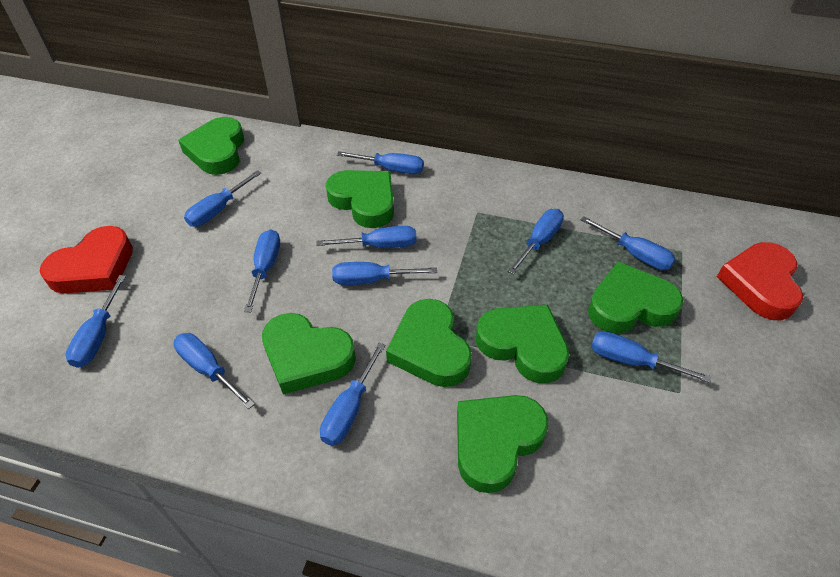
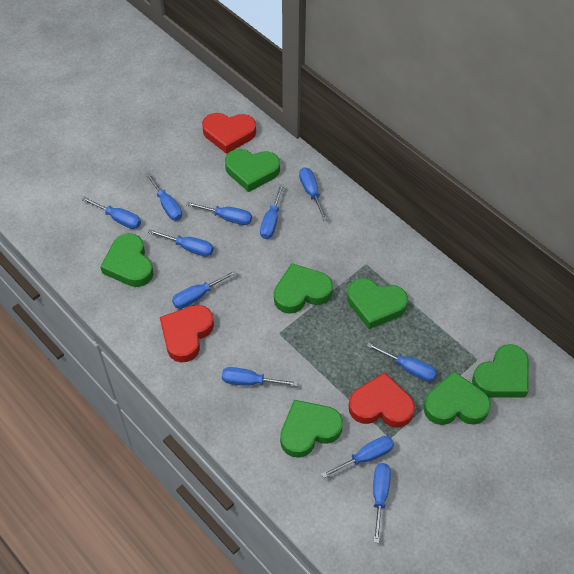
red heart: 2 -> 3

